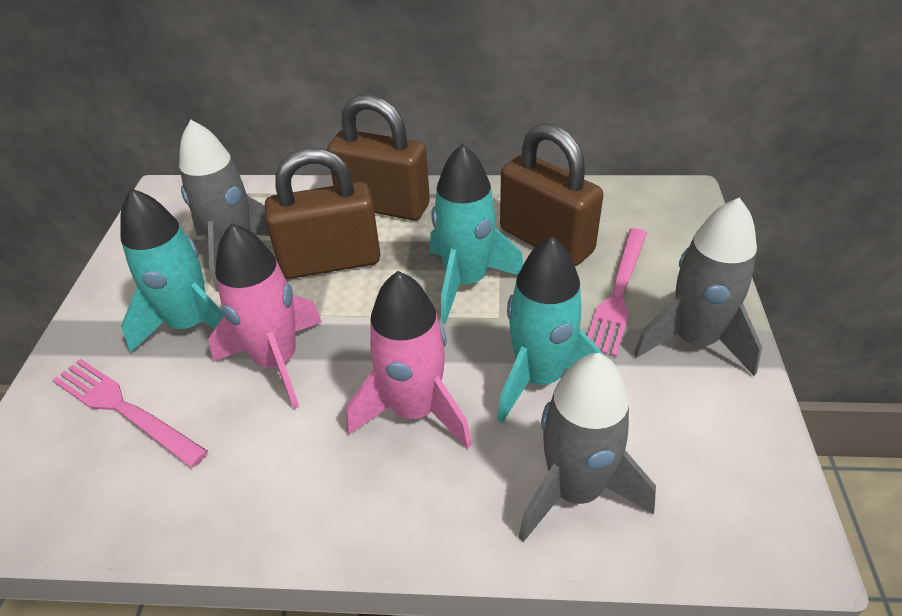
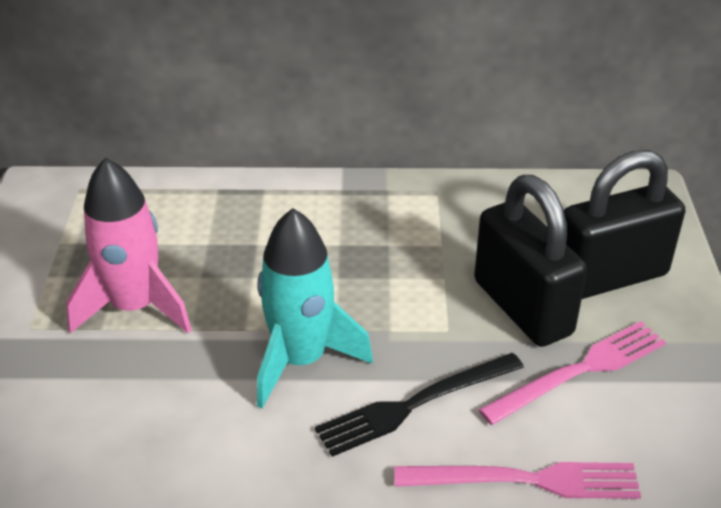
black fork: 0 -> 1
black padlock: 0 -> 2
brown padlock: 3 -> 0
grey rocket: 3 -> 0
pink rocket: 2 -> 1
turquoise rocket: 3 -> 1

